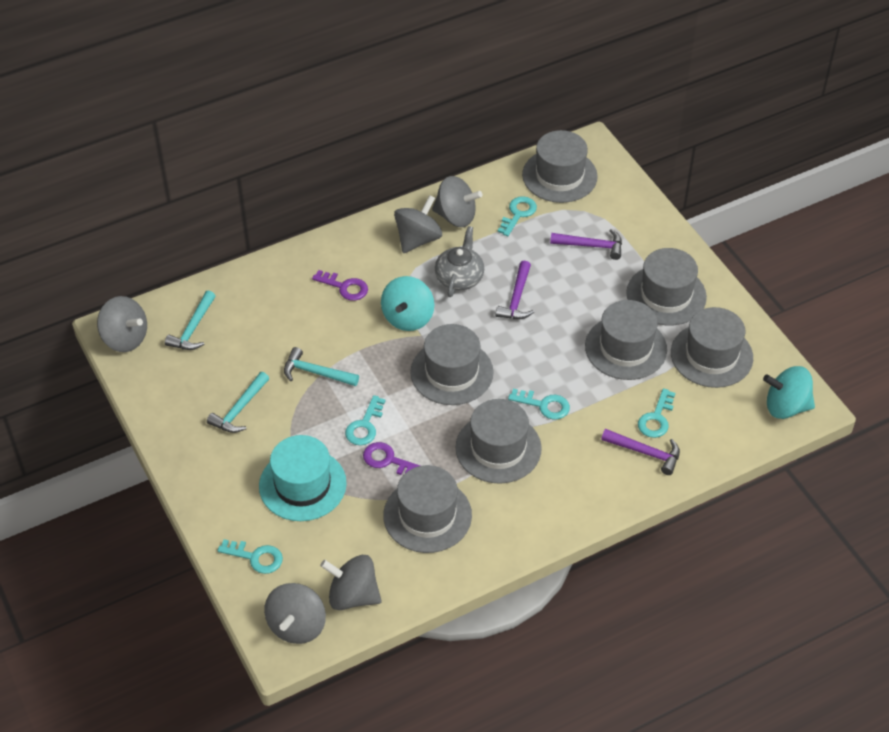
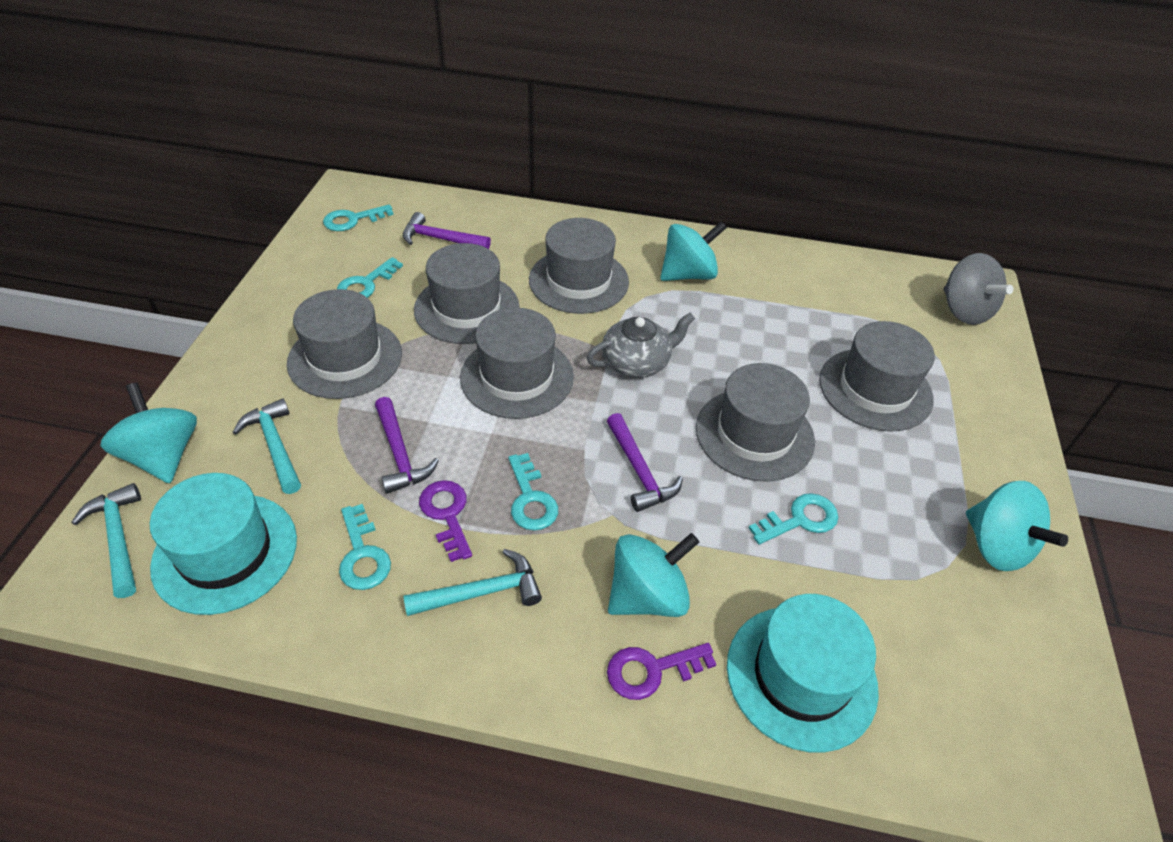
grey hat: 7 -> 6
grey spinning top: 5 -> 1
turquoise hat: 1 -> 2
turquoise spinning top: 2 -> 4

